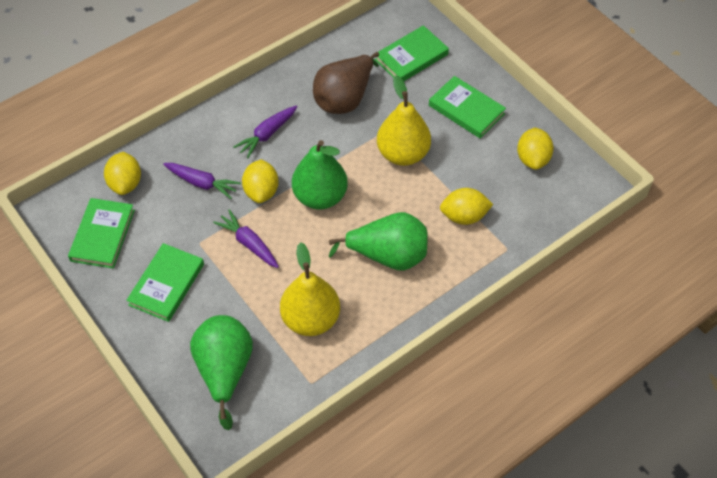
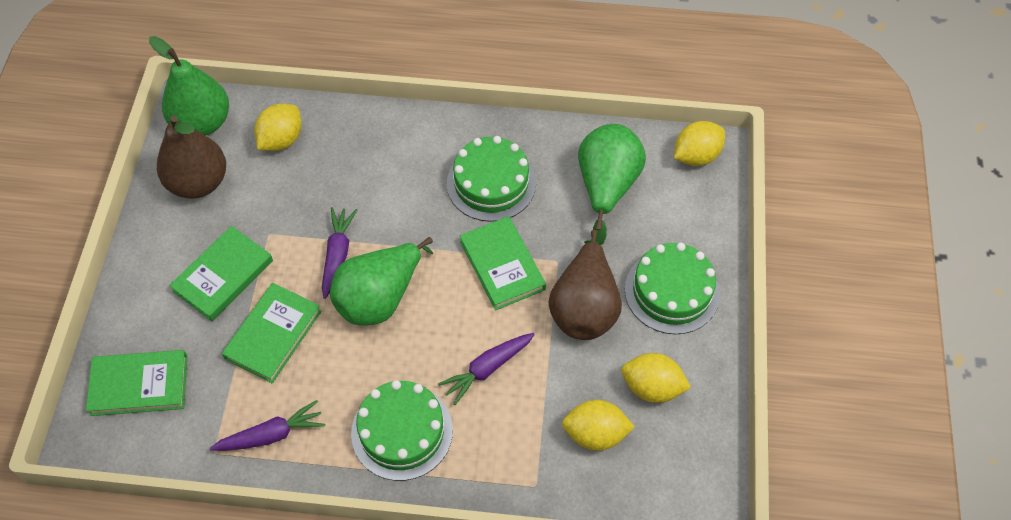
brown pear: 1 -> 2
green cake: 0 -> 3
yellow pear: 2 -> 0

